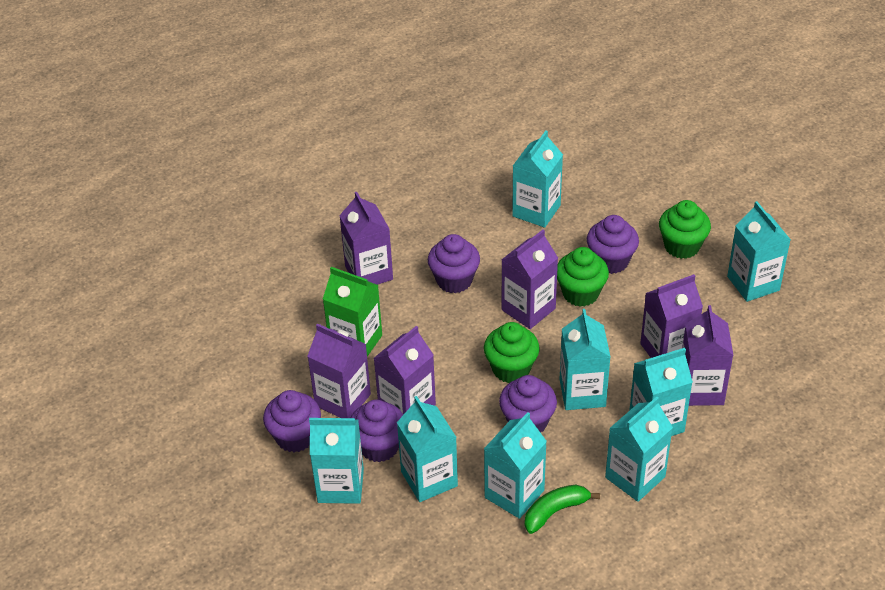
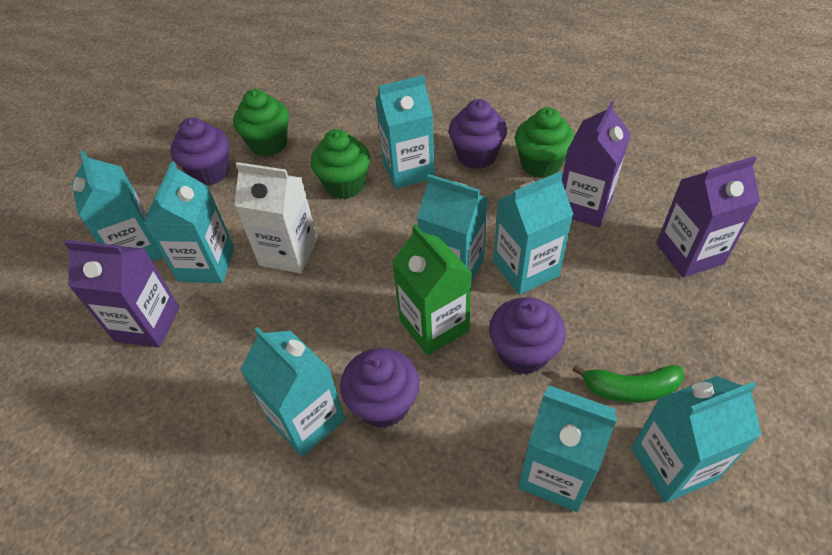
purple carton: 6 -> 3
purple cupcake: 5 -> 4
white carton: 0 -> 1

